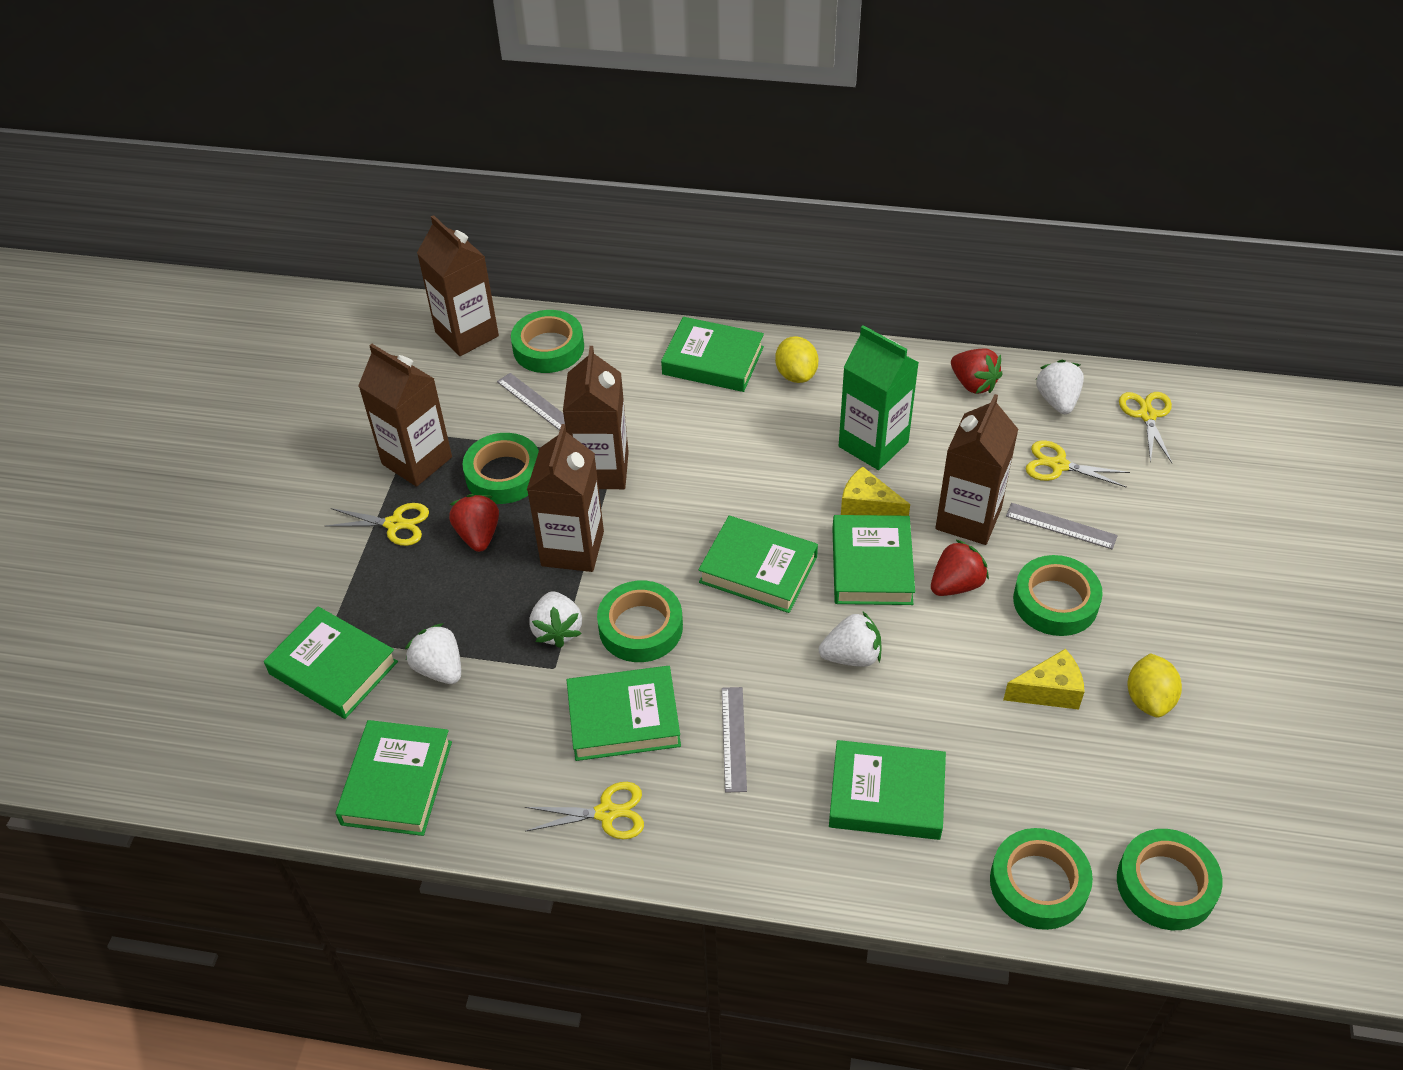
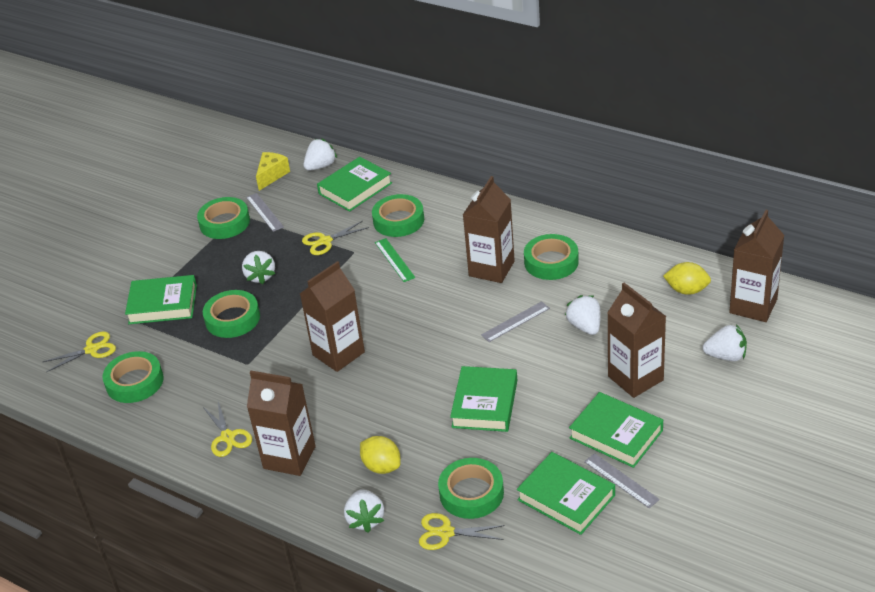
green book: 7 -> 5
green carton: 1 -> 0
green ruler: 0 -> 1
red strawberry: 3 -> 0
white strawberry: 4 -> 5
yellow cheese: 2 -> 1

